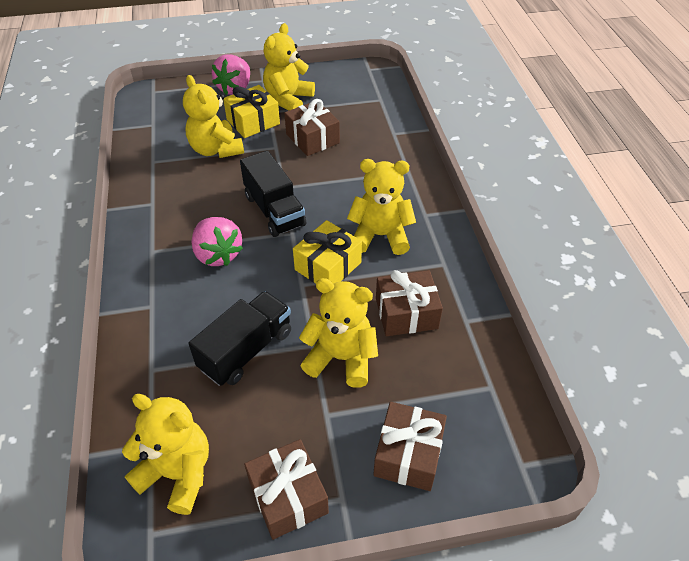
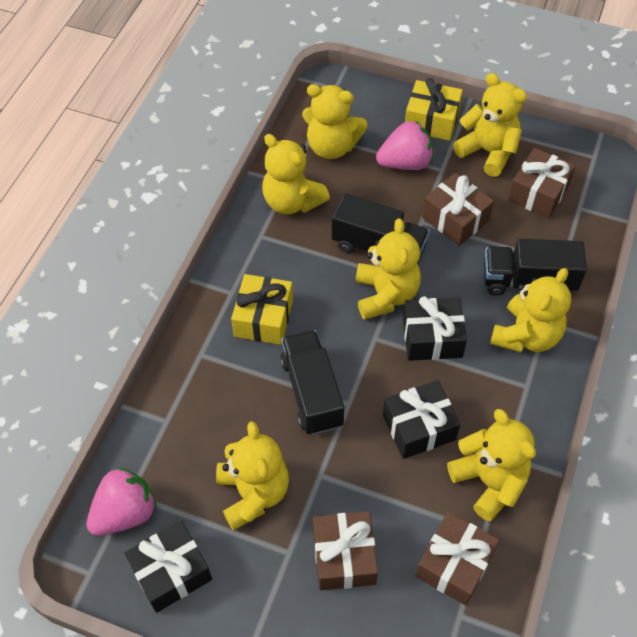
black gift: 0 -> 3
black truck: 2 -> 3
yellow teddy bear: 5 -> 7

